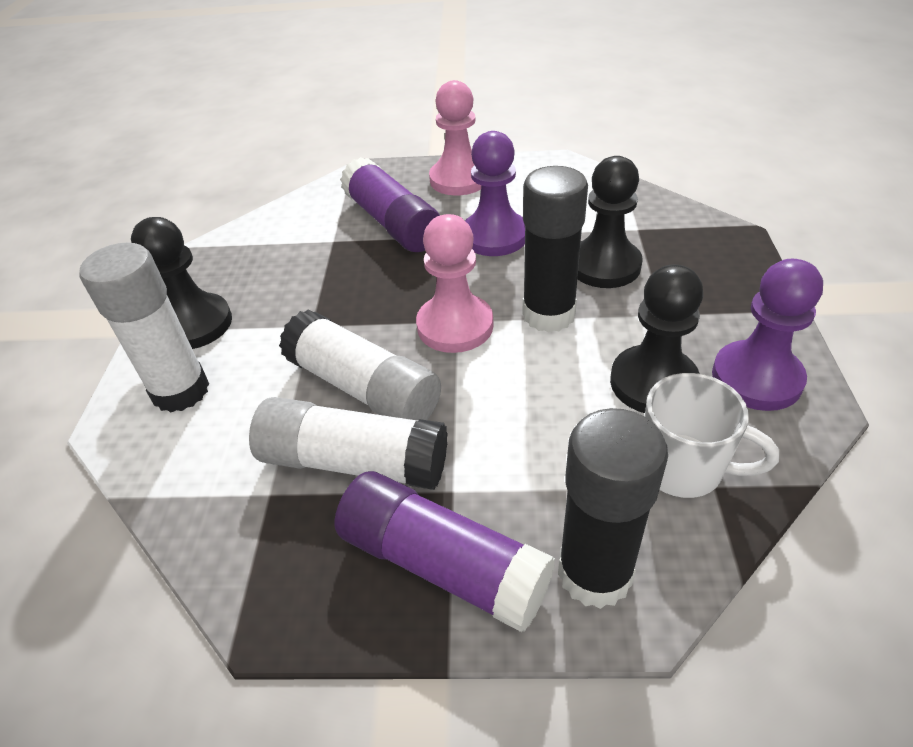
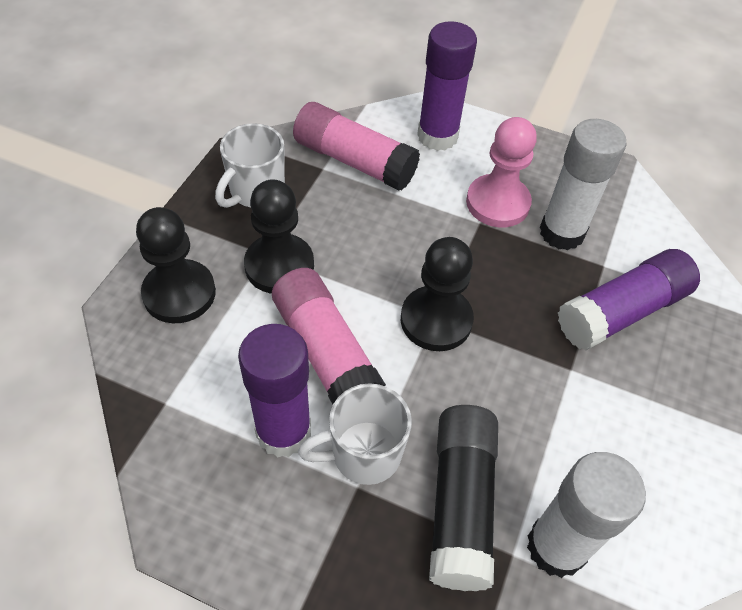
black glue stick: 2 -> 1
pink glue stick: 0 -> 2
pink pawn: 2 -> 1
purple glue stick: 2 -> 3
purple pawn: 2 -> 0
white glue stick: 3 -> 2
white mug: 1 -> 2

